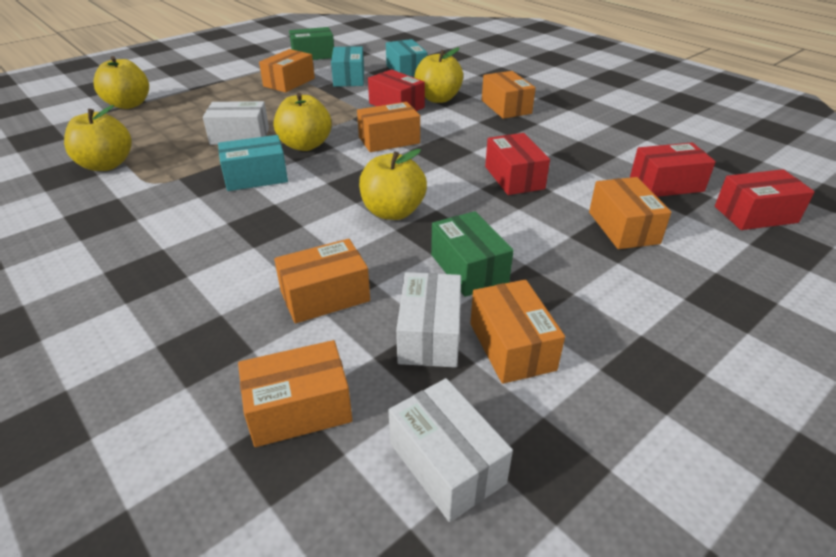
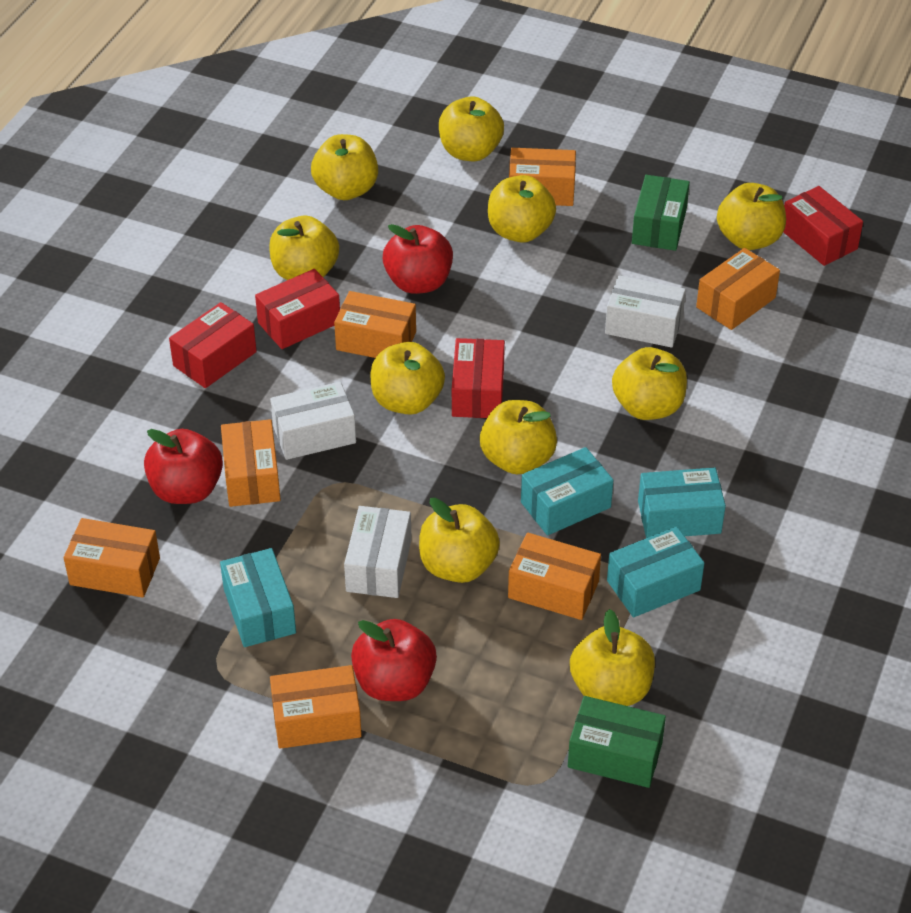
red apple: 0 -> 3
turquoise box: 3 -> 4
yellow apple: 5 -> 10

